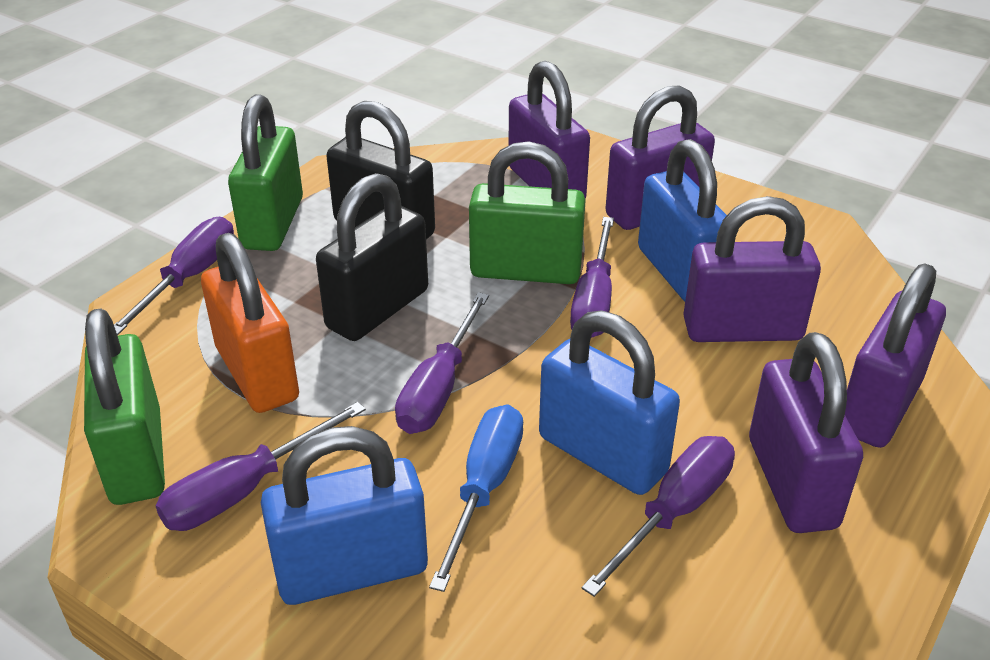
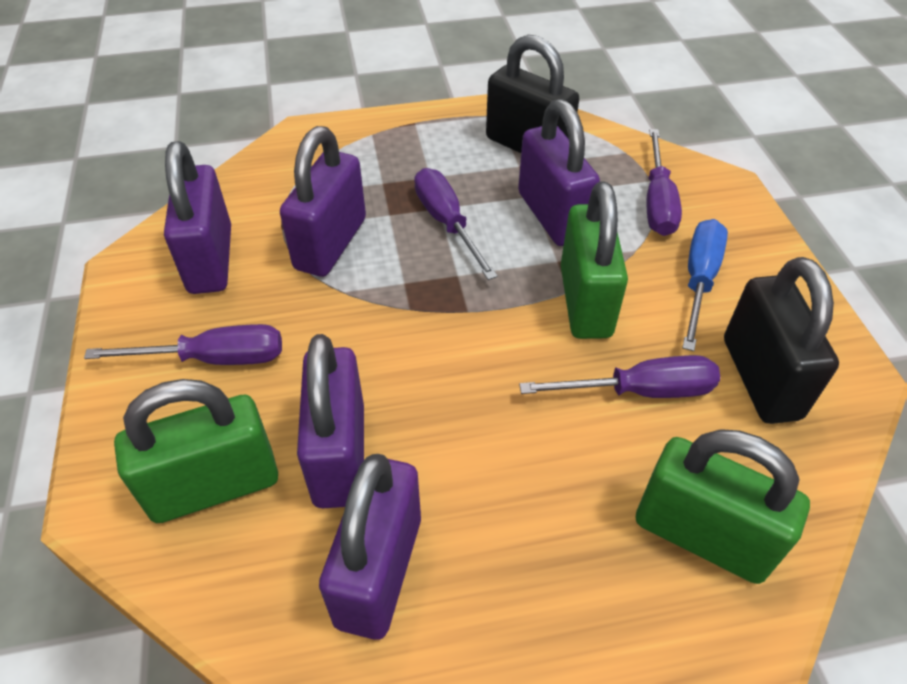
blue padlock: 3 -> 0
orange padlock: 1 -> 0
purple screwdriver: 5 -> 4

